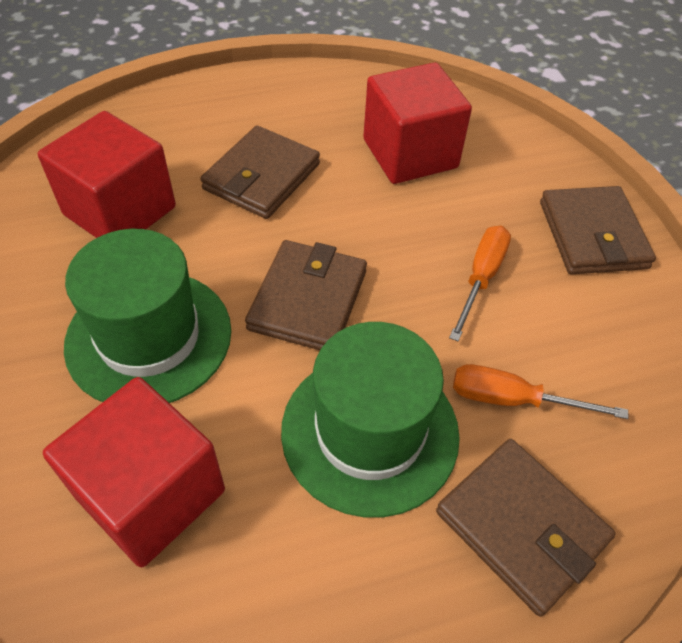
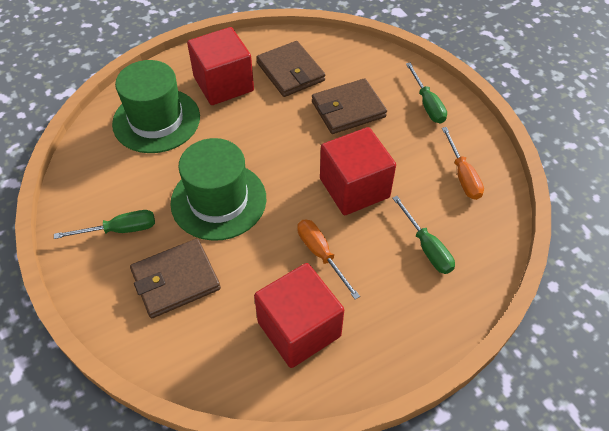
brown wallet: 4 -> 3
green screwdriver: 0 -> 3

